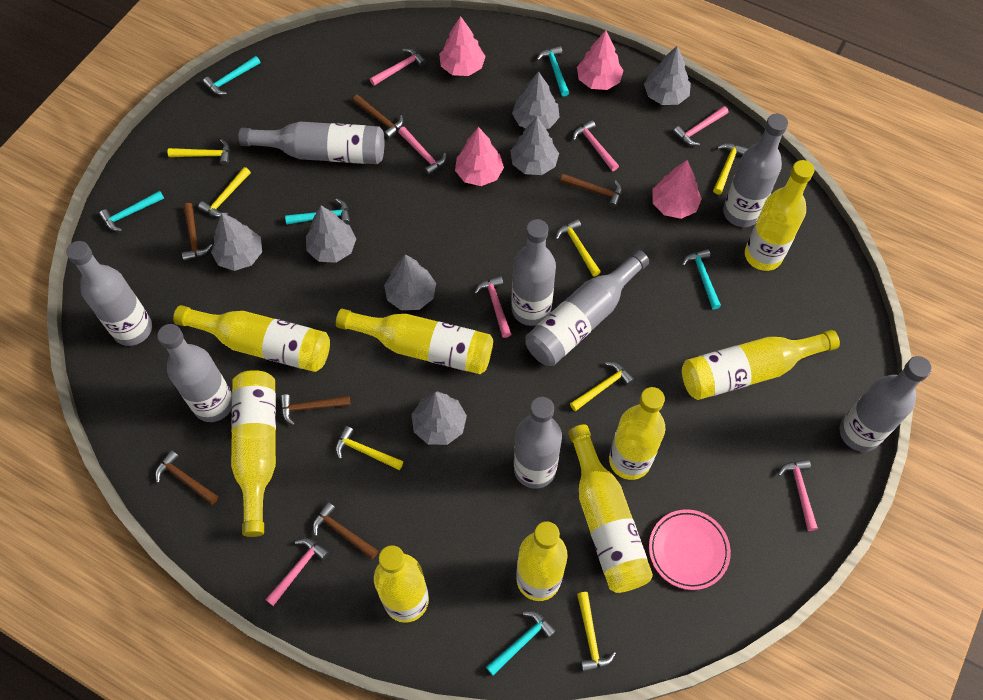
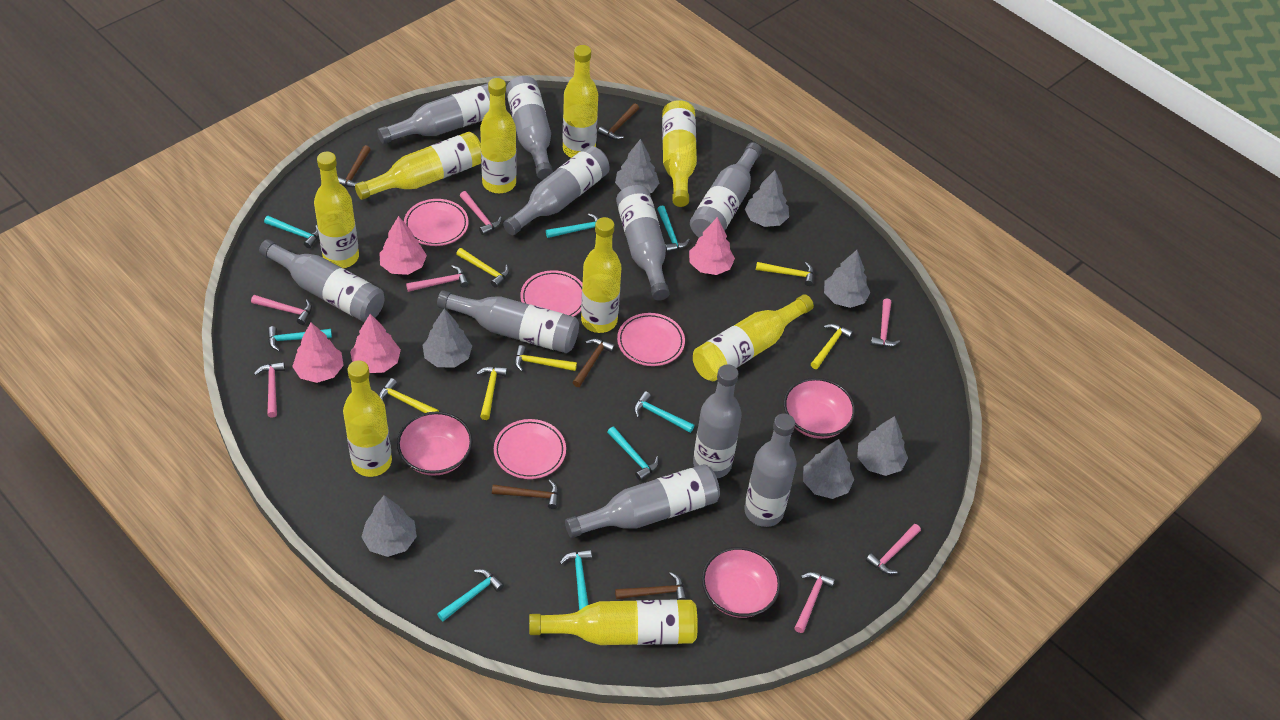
brown hammer: 6 -> 5
grey bottle: 8 -> 10
pink bowl: 0 -> 3
pink plate: 1 -> 4
turquoise hammer: 6 -> 8
yellow hammer: 7 -> 6

